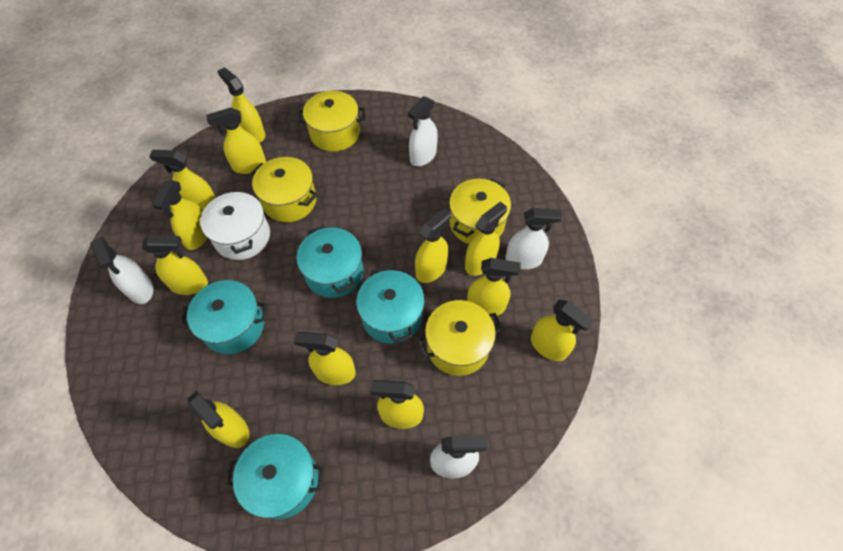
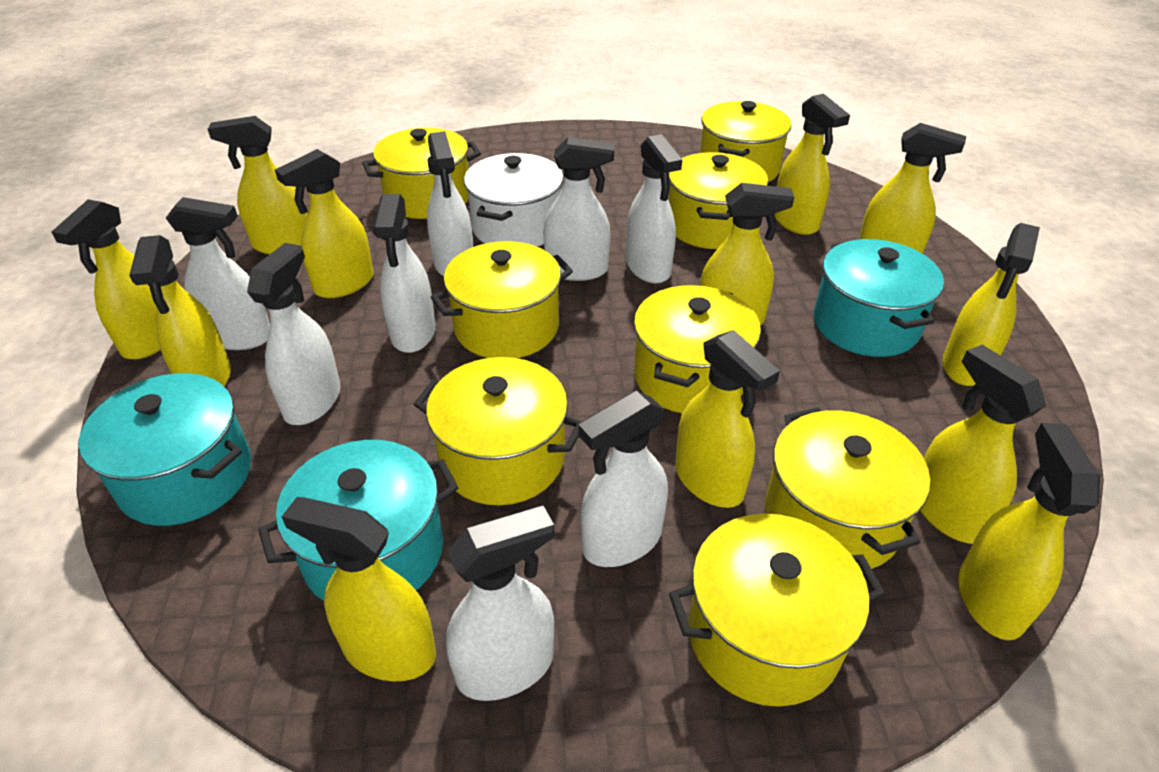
turquoise pot: 4 -> 3
white spray bottle: 4 -> 8
yellow pot: 4 -> 8

